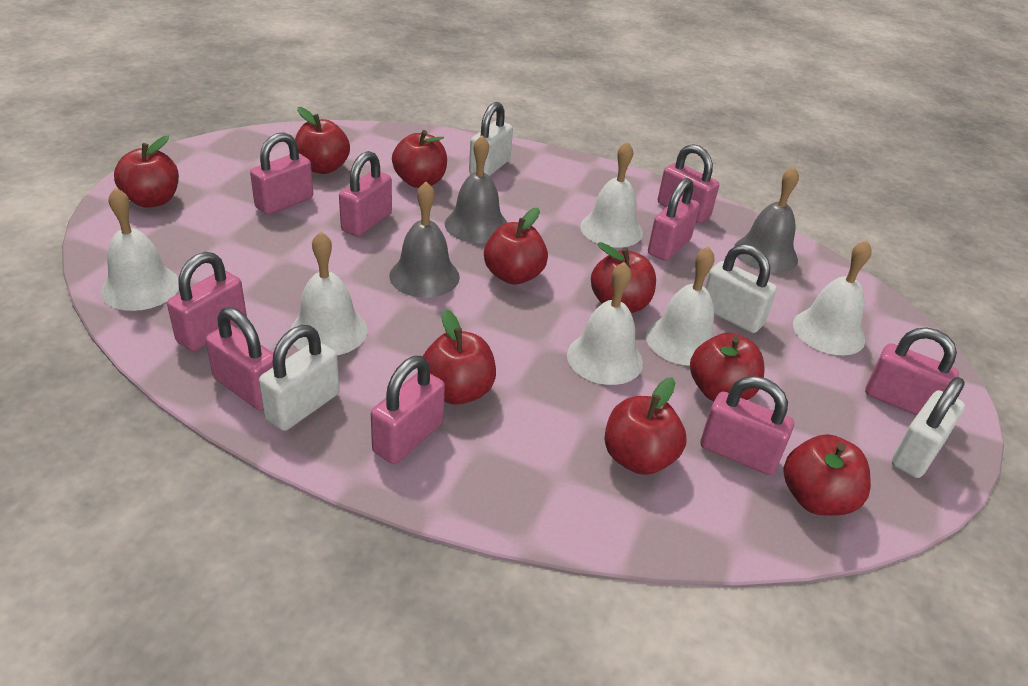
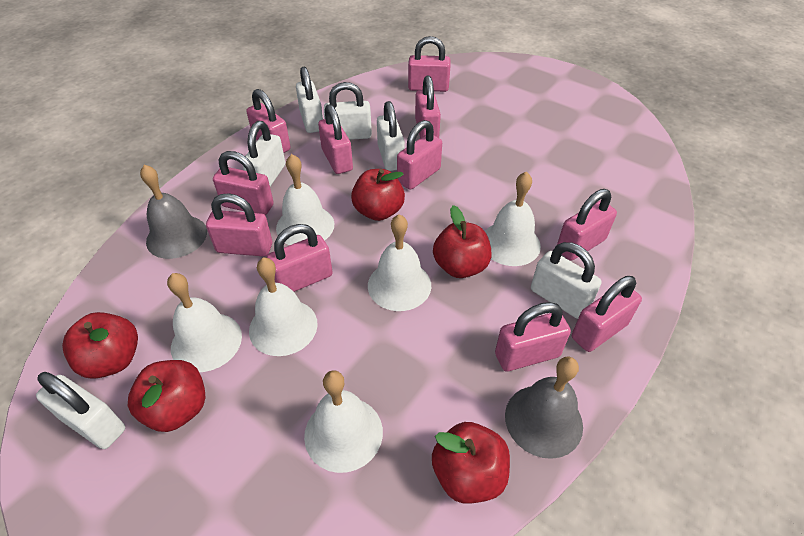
grey bell: 3 -> 2
pink padlock: 9 -> 11
red apple: 9 -> 5
white padlock: 4 -> 6

